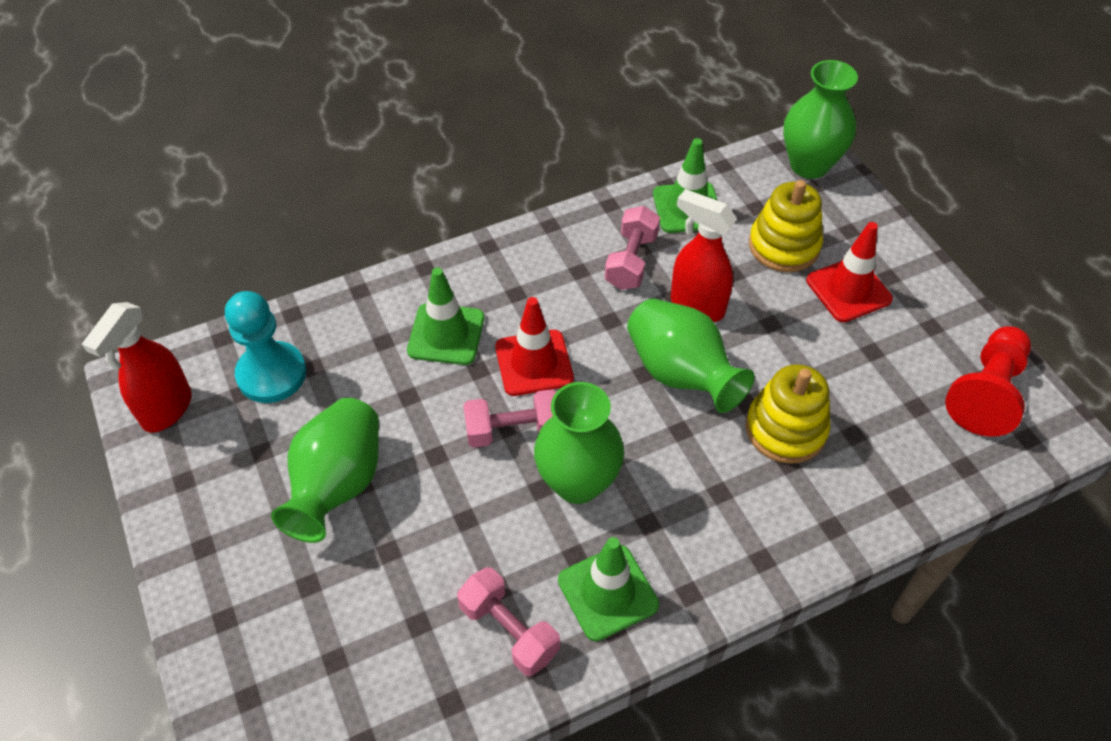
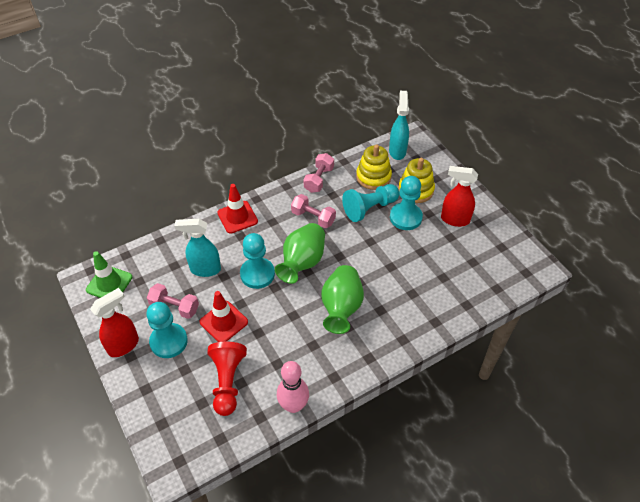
green traffic cone: 3 -> 1
green vase: 4 -> 2
pink bowling pin: 0 -> 1
turquoise pawn: 1 -> 4
turquoise spray bottle: 0 -> 2

